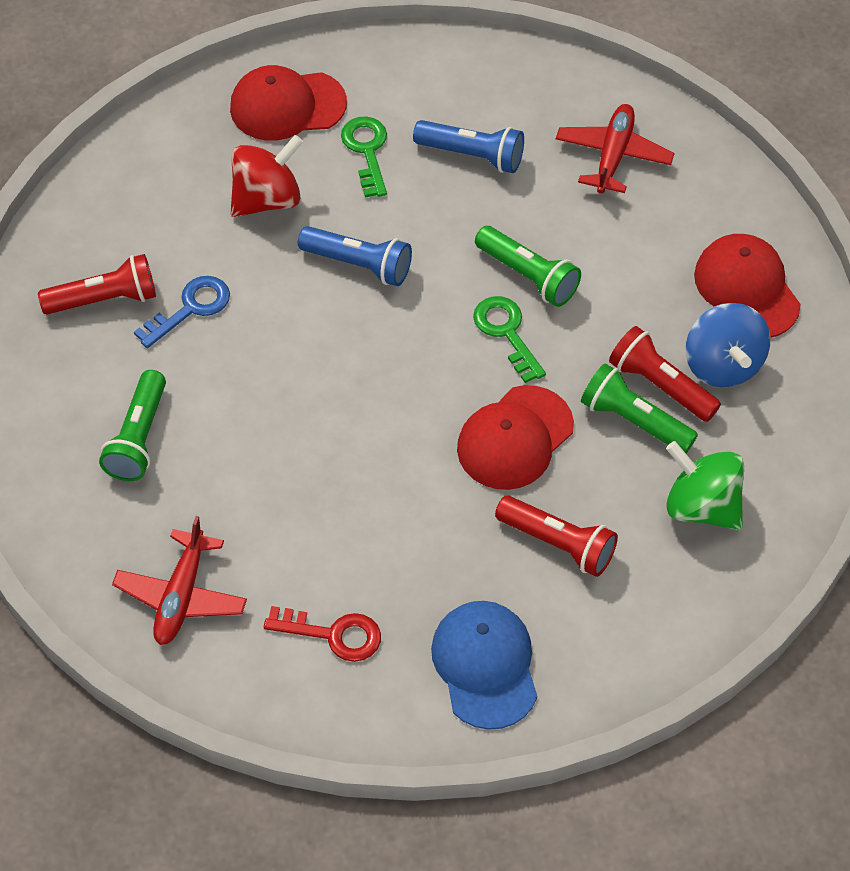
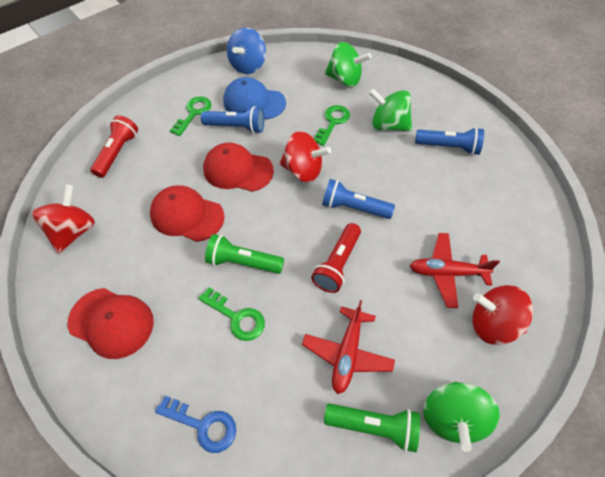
blue flashlight: 2 -> 3
green flashlight: 3 -> 2
green key: 2 -> 3
green spinning top: 1 -> 3
red flashlight: 3 -> 2
red key: 1 -> 0
red spinning top: 1 -> 3

